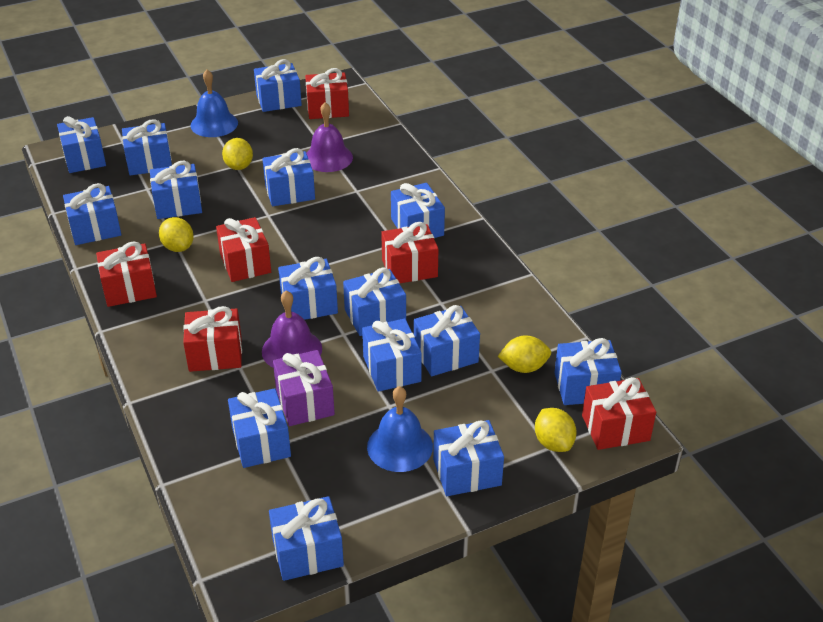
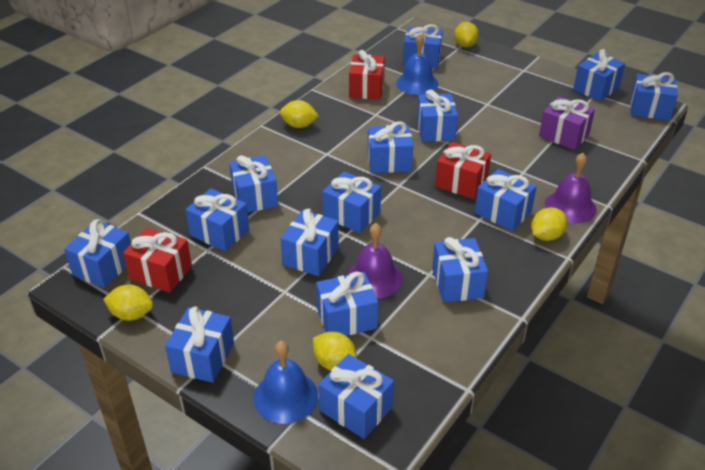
red gift: 6 -> 3
yellow lemon: 4 -> 5

